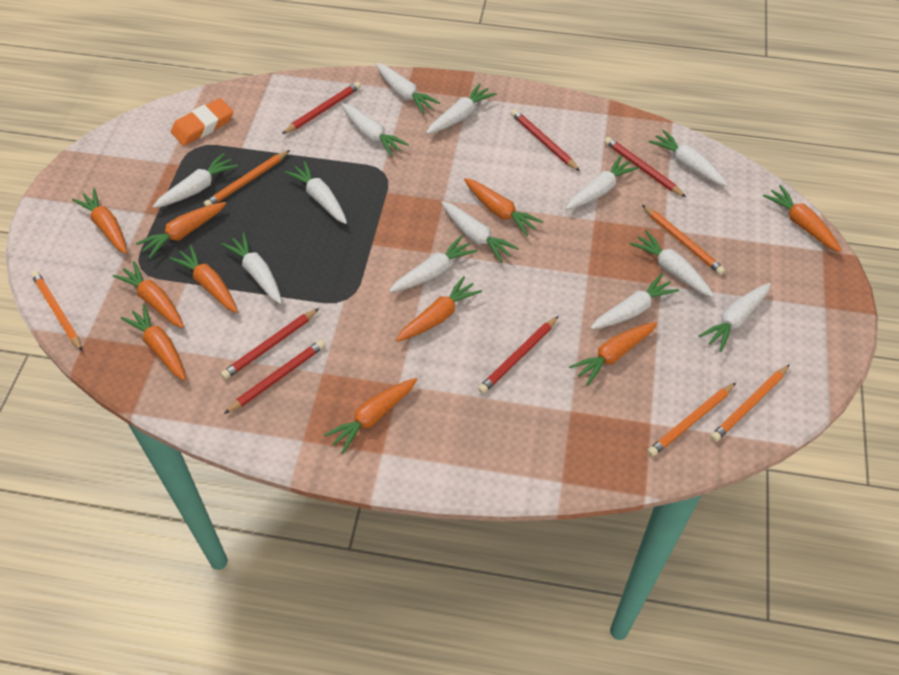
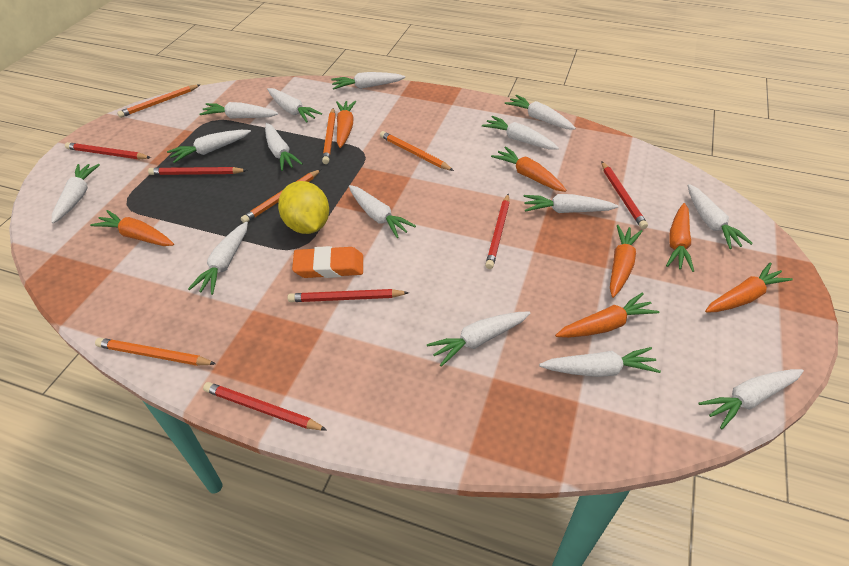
orange carrot: 10 -> 7
white carrot: 13 -> 15
yellow lemon: 0 -> 1

